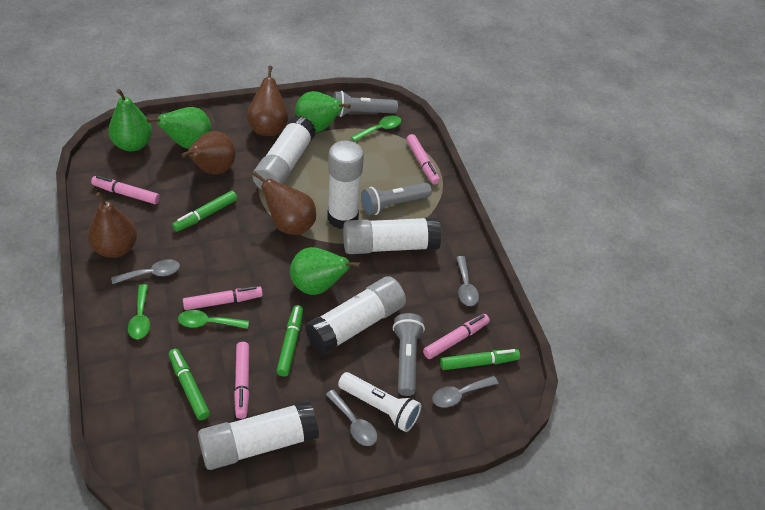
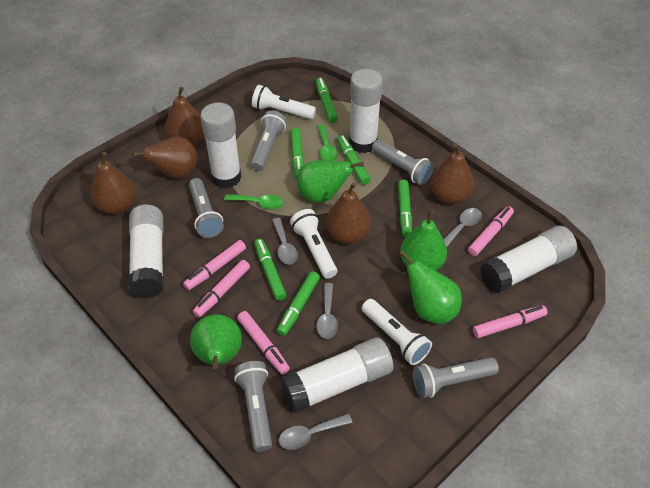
brown pear: 4 -> 5
green marker: 4 -> 6
green spoon: 3 -> 2
grey flashlight: 3 -> 5
white flashlight: 1 -> 3

